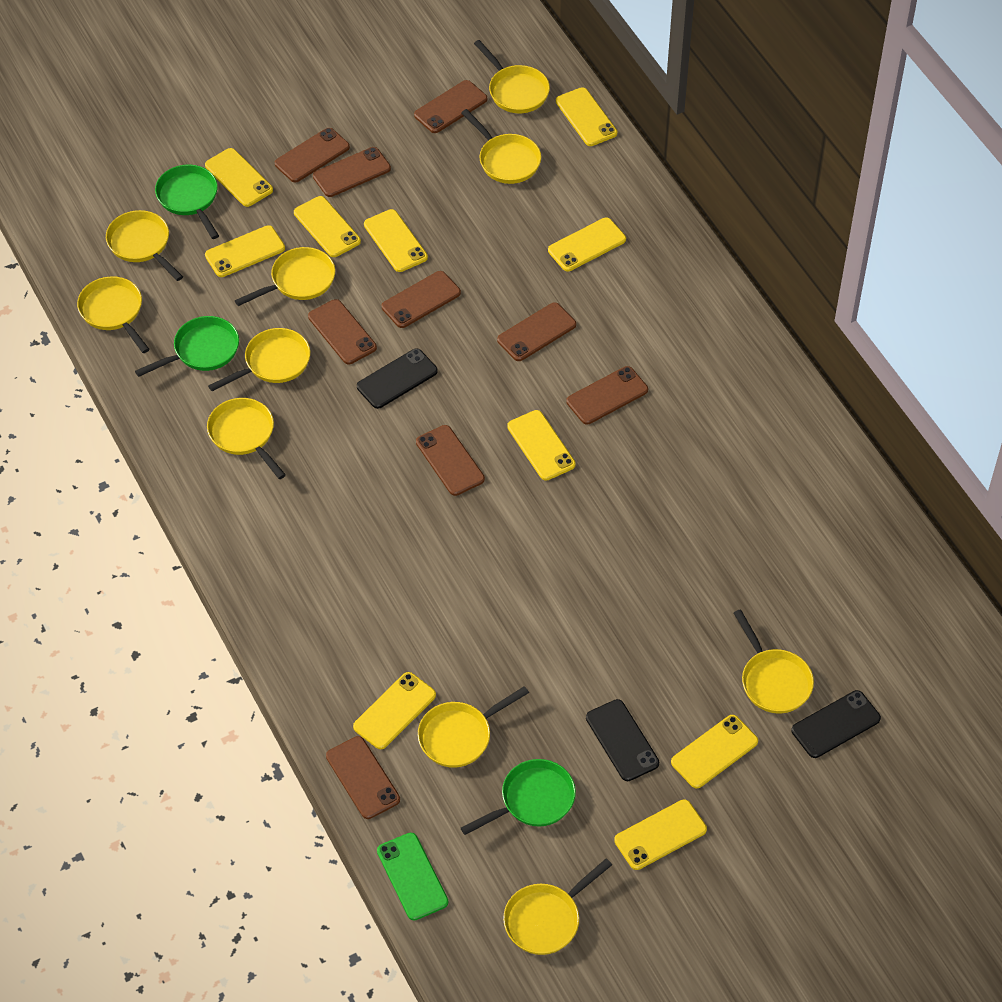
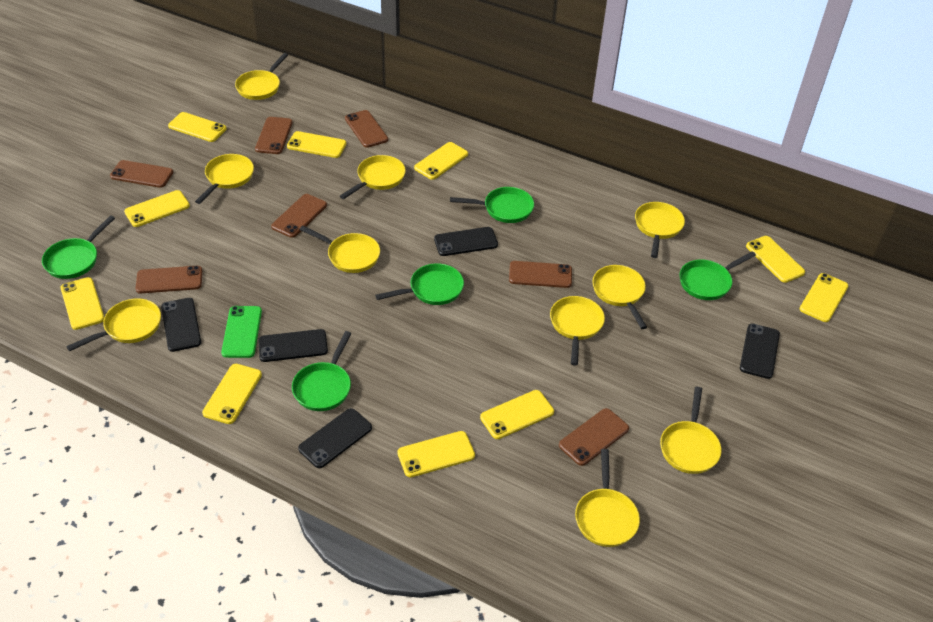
black phone: 3 -> 5
brown phone: 9 -> 7
green pan: 3 -> 5

